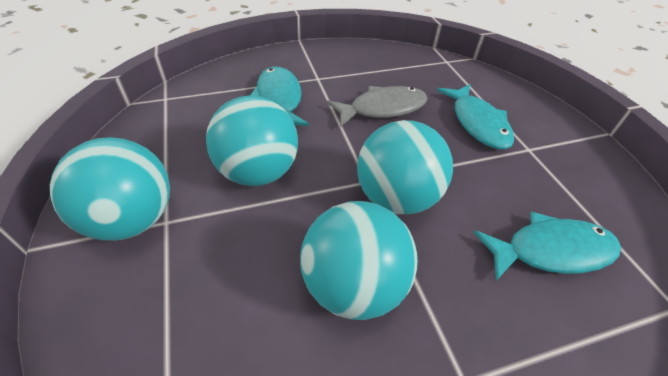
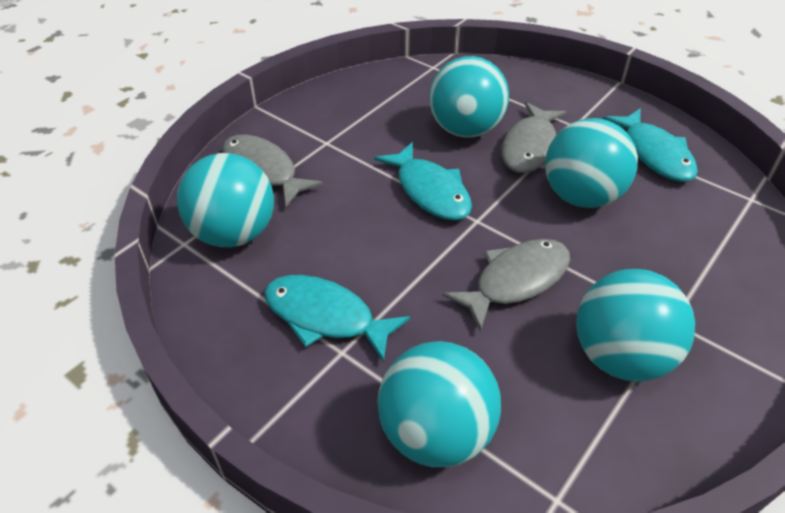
grey fish: 1 -> 3
turquoise ball: 4 -> 5

